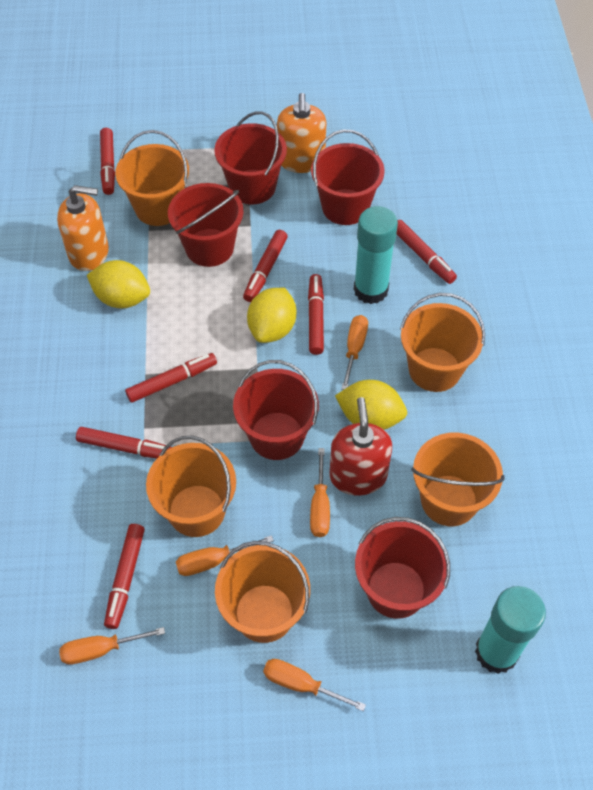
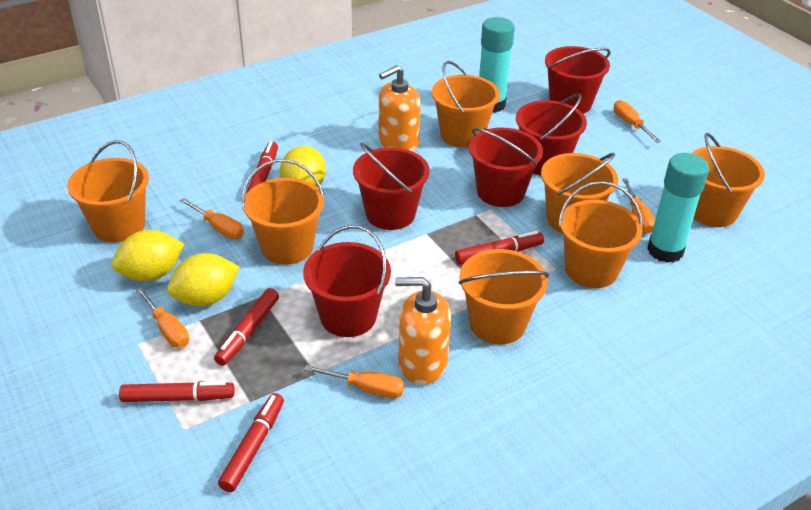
orange bucket: 5 -> 7
red marker: 7 -> 5
red soap dispenser: 1 -> 0

